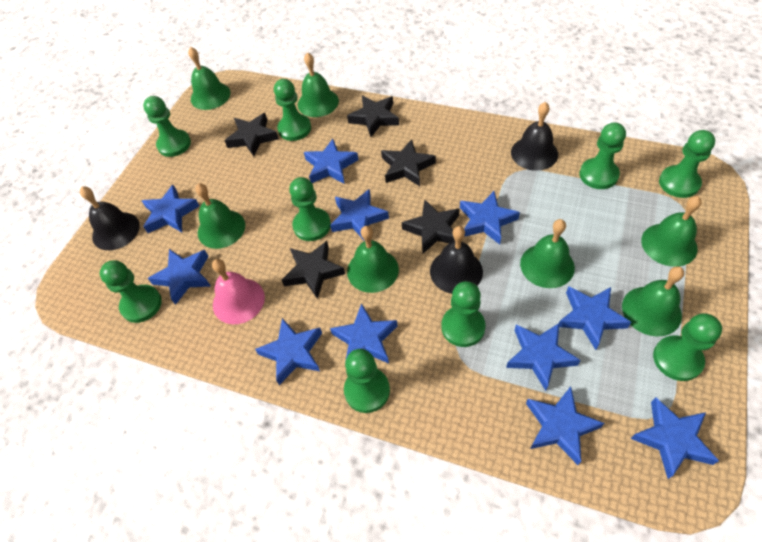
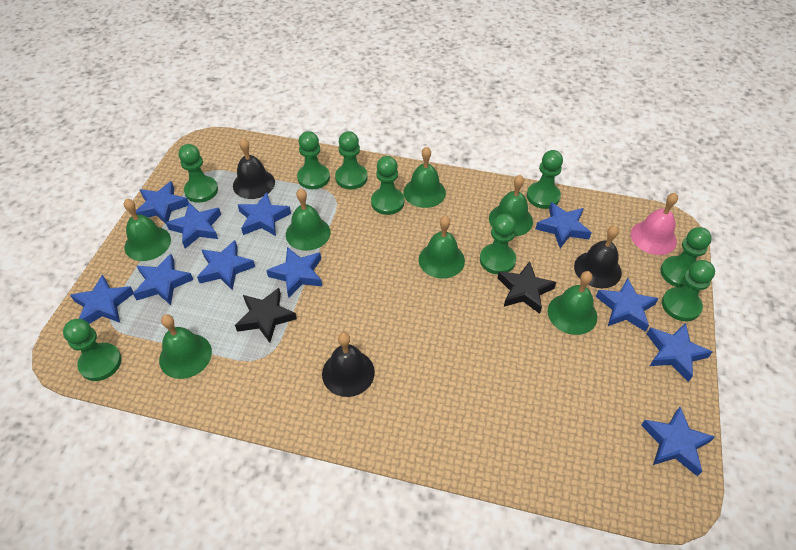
black star: 5 -> 2

